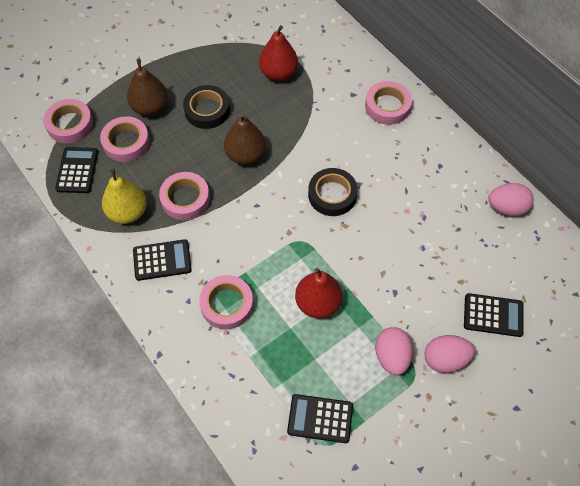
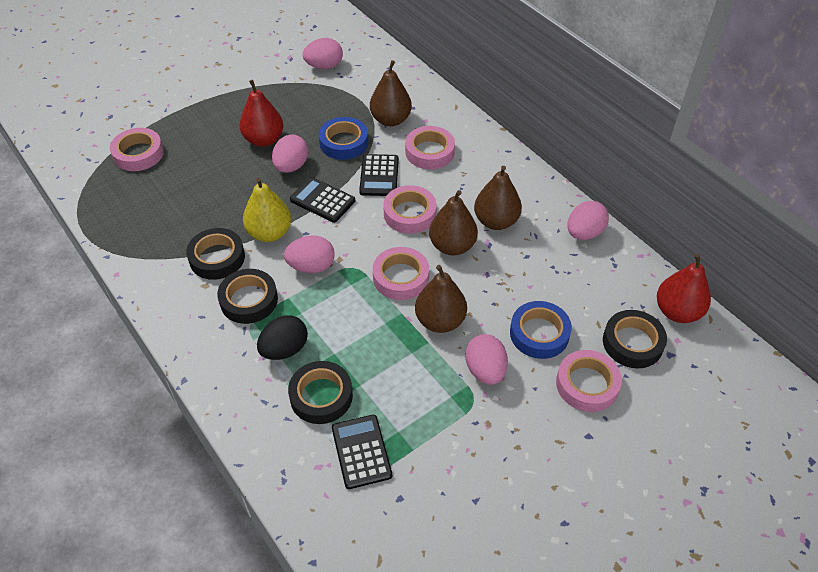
black calculator: 4 -> 3
black egg: 0 -> 1
black tape: 2 -> 4
blue tape: 0 -> 2
brown pear: 2 -> 4
pink egg: 3 -> 5

